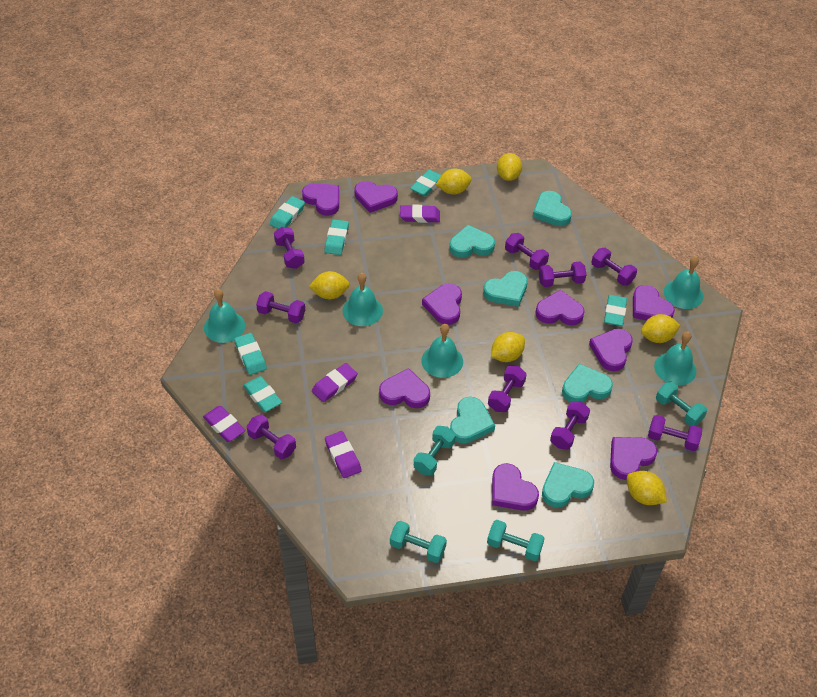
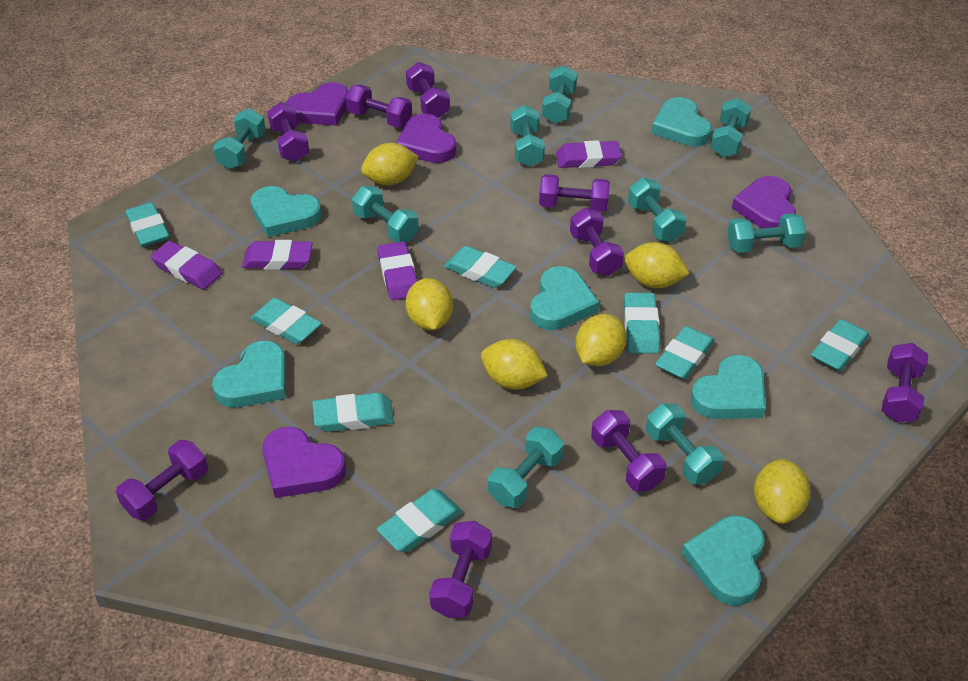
purple heart: 9 -> 4
turquoise bell: 5 -> 0
turquoise dumbbell: 4 -> 9
turquoise eraser: 6 -> 8

